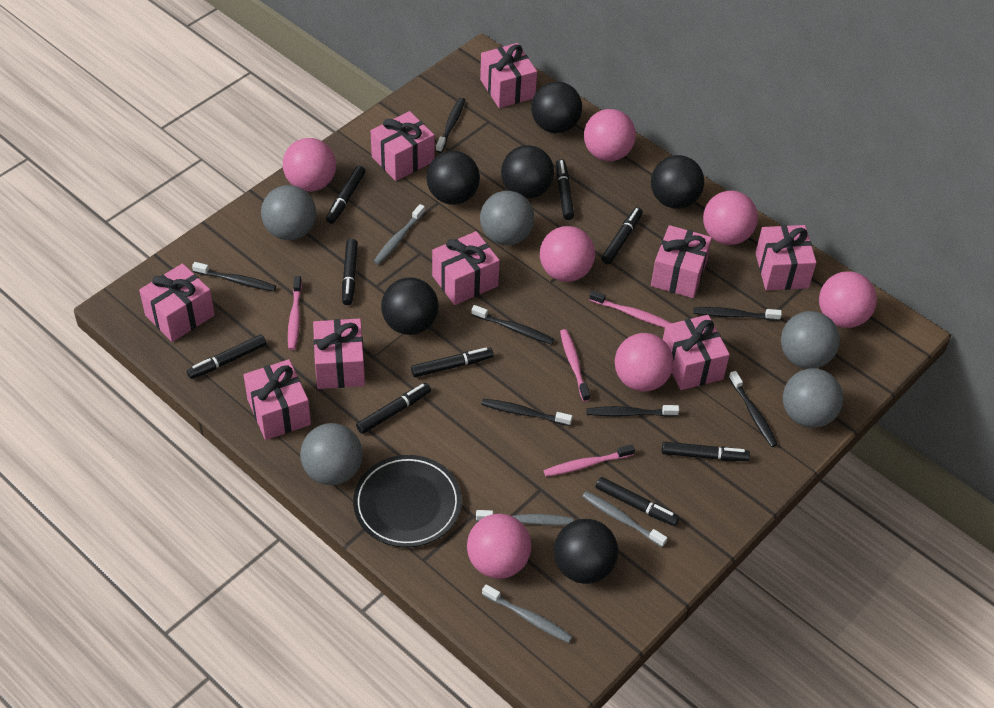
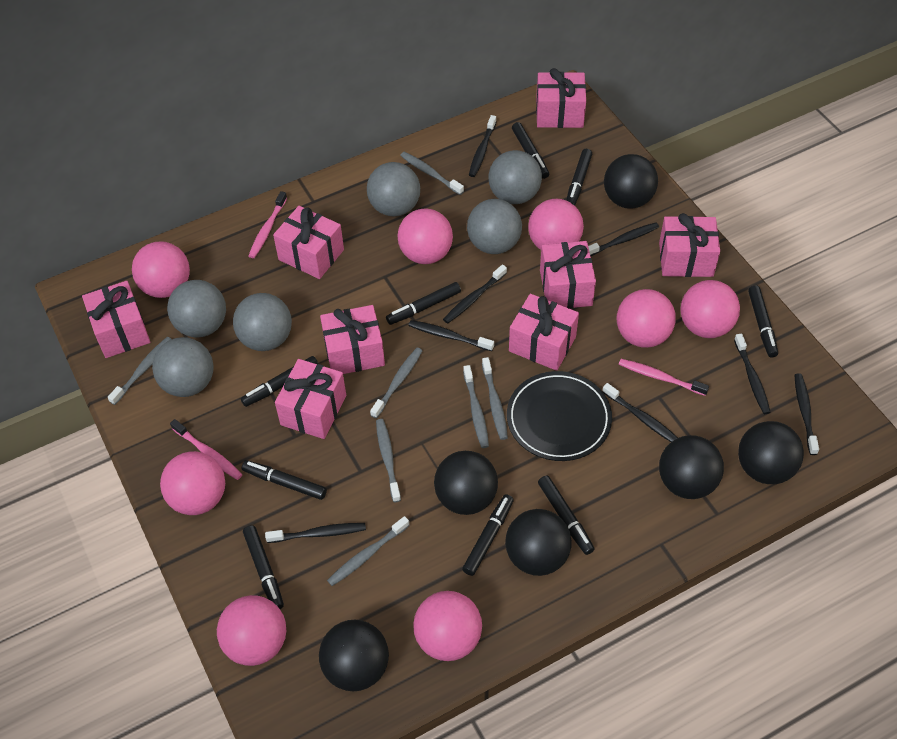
black toothbrush: 7 -> 8
grey ball: 5 -> 6
grey toothbrush: 4 -> 7
pink ball: 7 -> 8
pink gift: 9 -> 8
pink toothbrush: 4 -> 3

